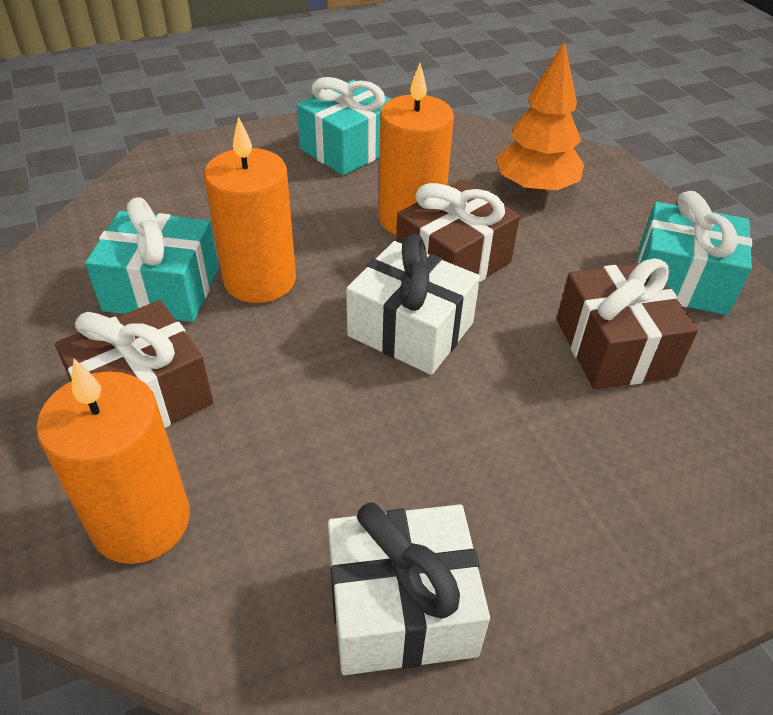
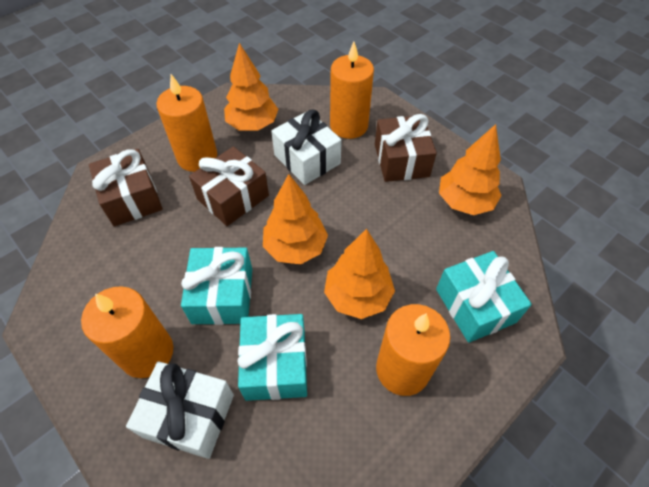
orange candle: 3 -> 4
orange tree: 1 -> 4

